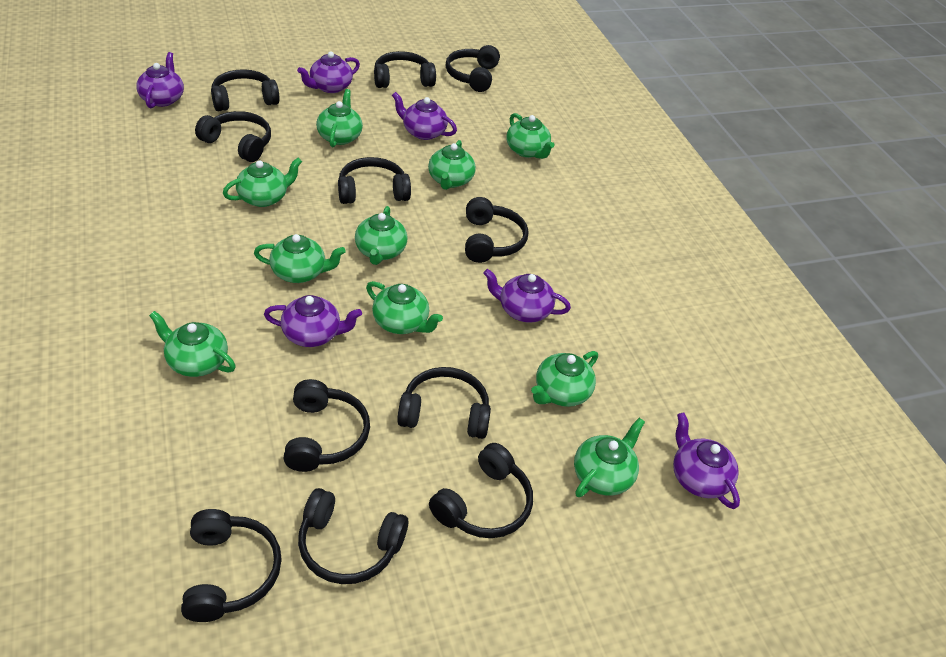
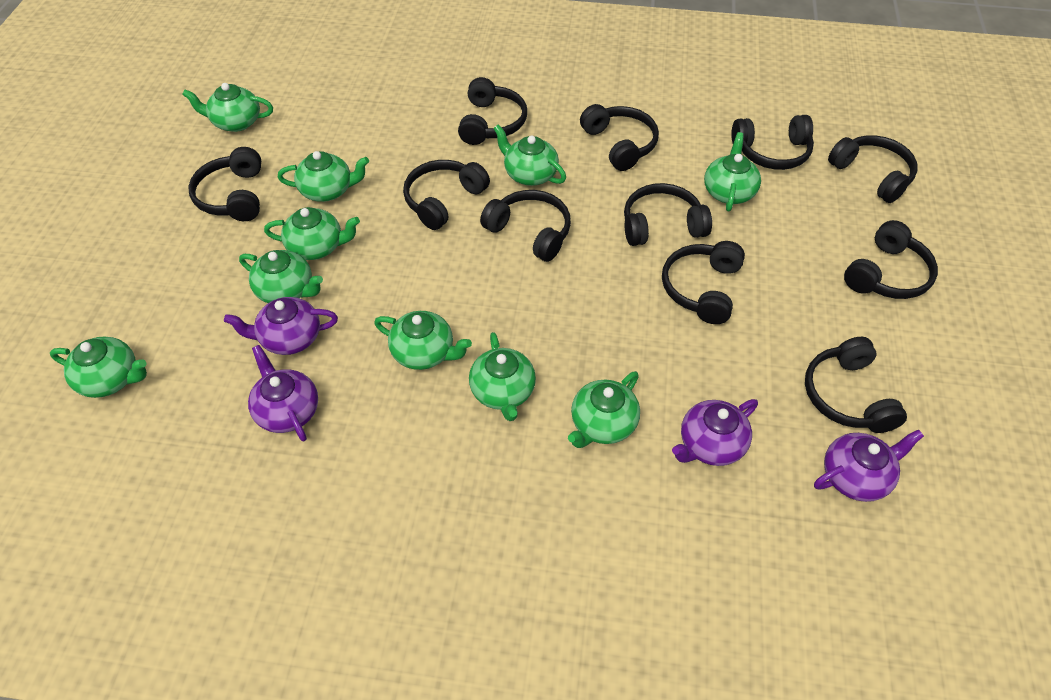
purple teapot: 6 -> 4

